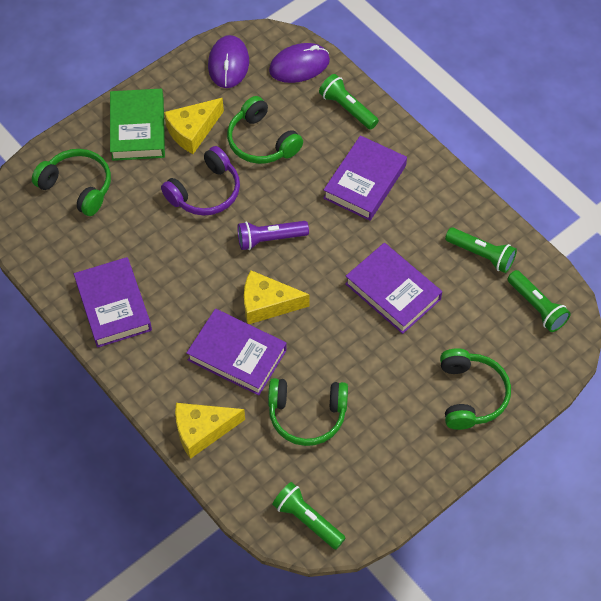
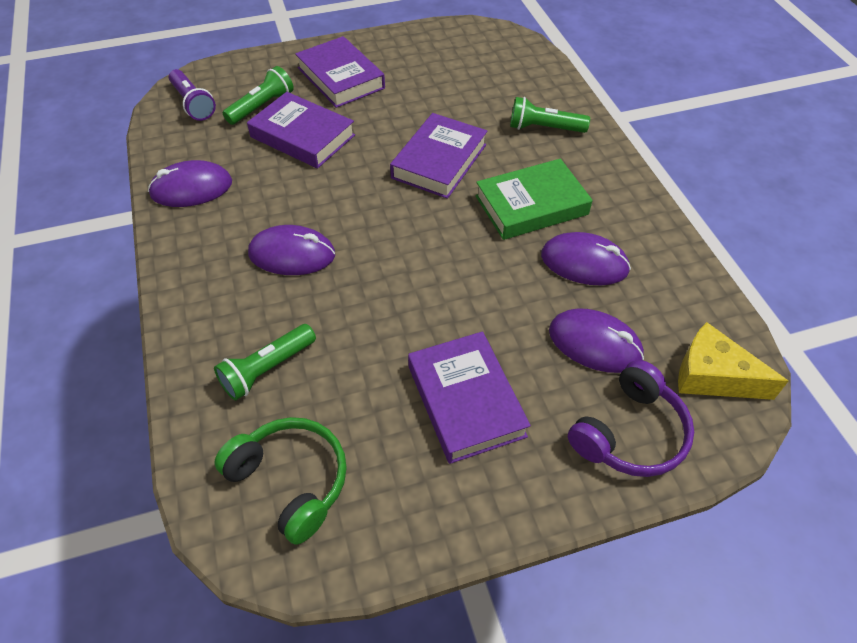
green flashlight: 4 -> 3
green headphones: 4 -> 1
purple mouse: 2 -> 4
yellow cheese: 3 -> 1

